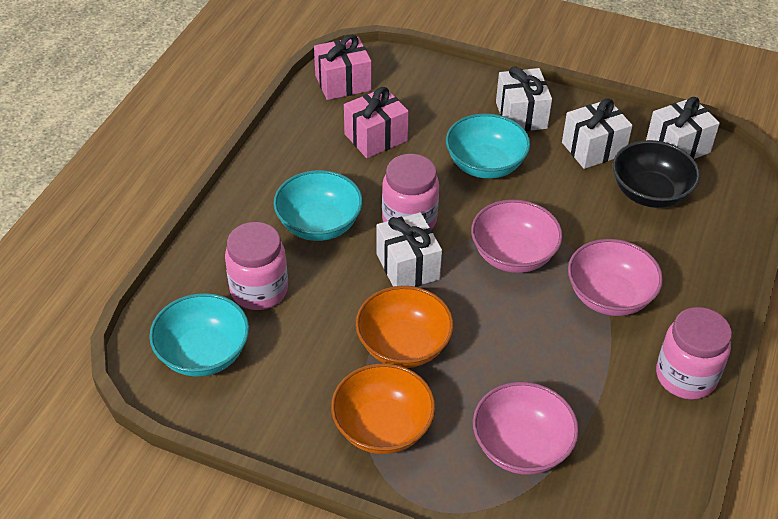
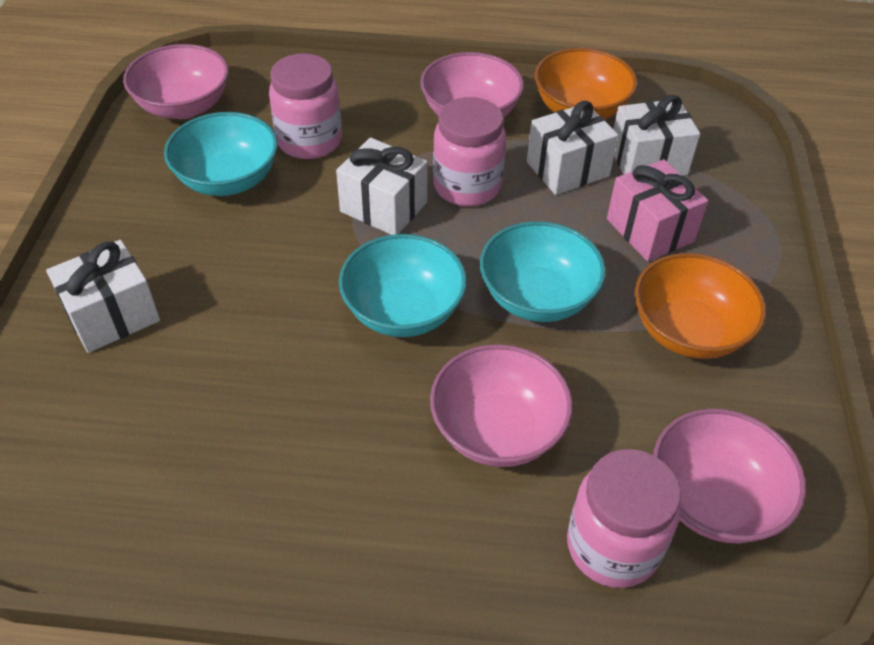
black bowl: 1 -> 0
pink bowl: 3 -> 4
pink gift: 2 -> 1

